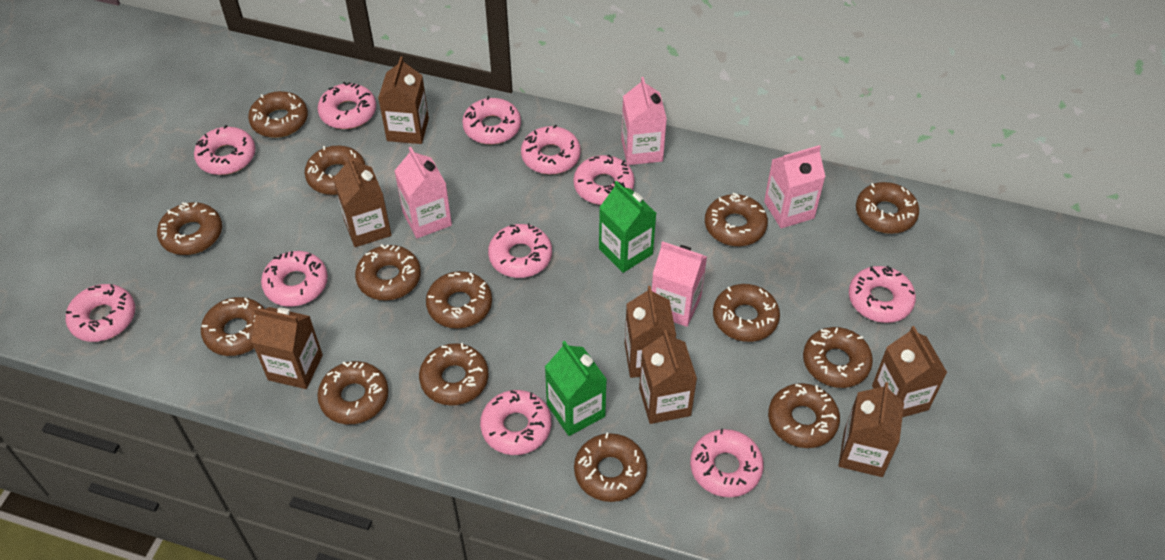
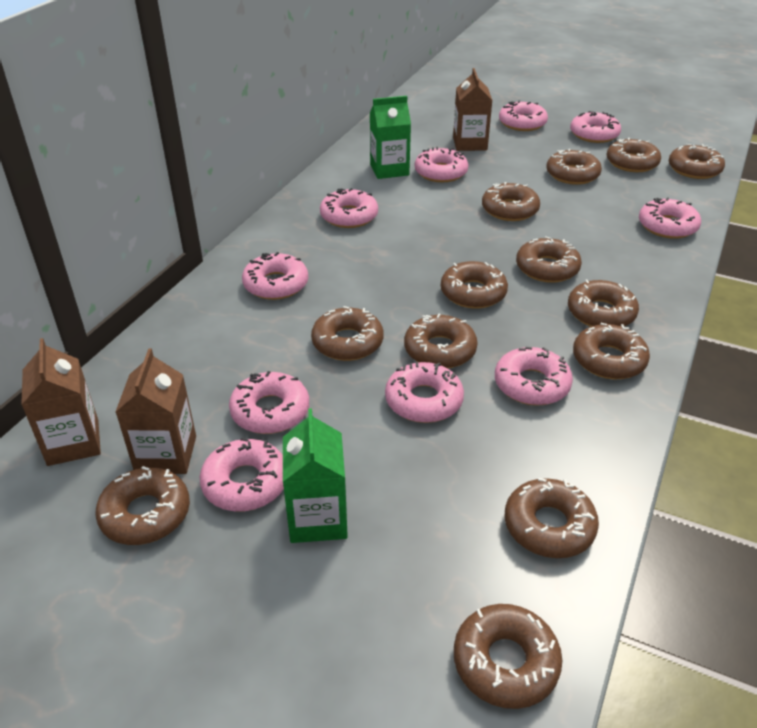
brown carton: 7 -> 3
brown donut: 14 -> 13
pink carton: 4 -> 0
pink donut: 11 -> 10

